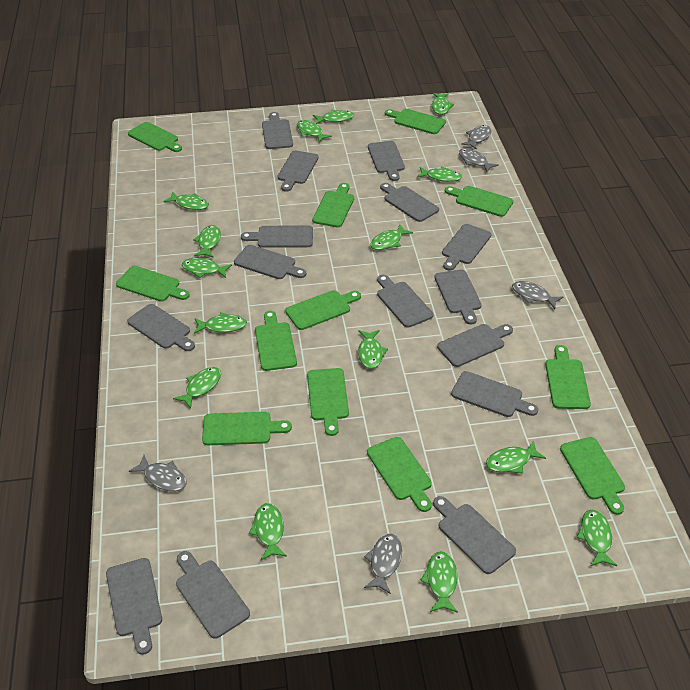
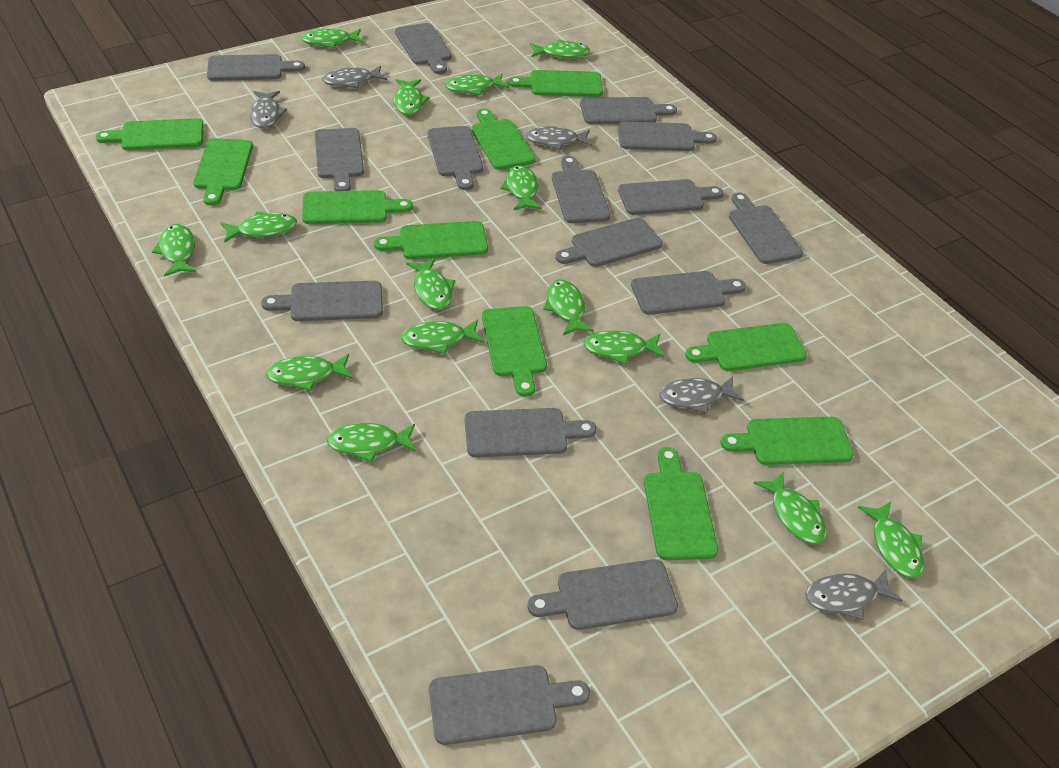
green cutting board: 12 -> 10

